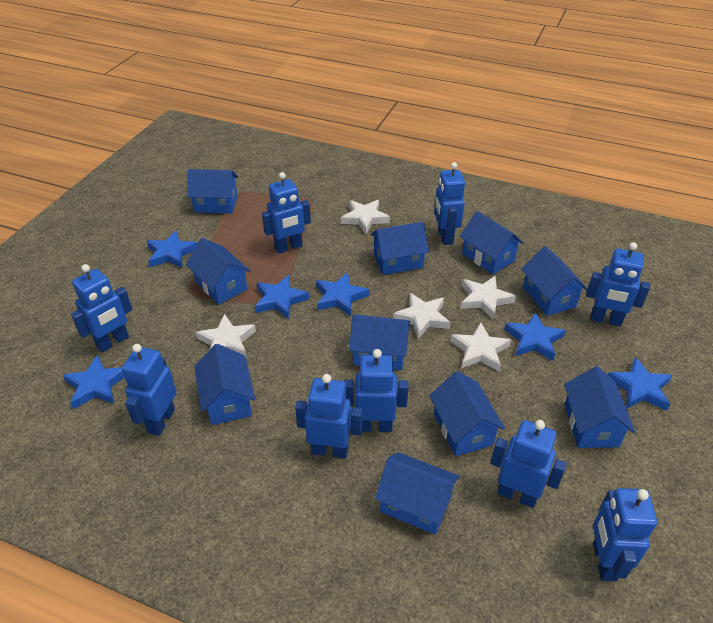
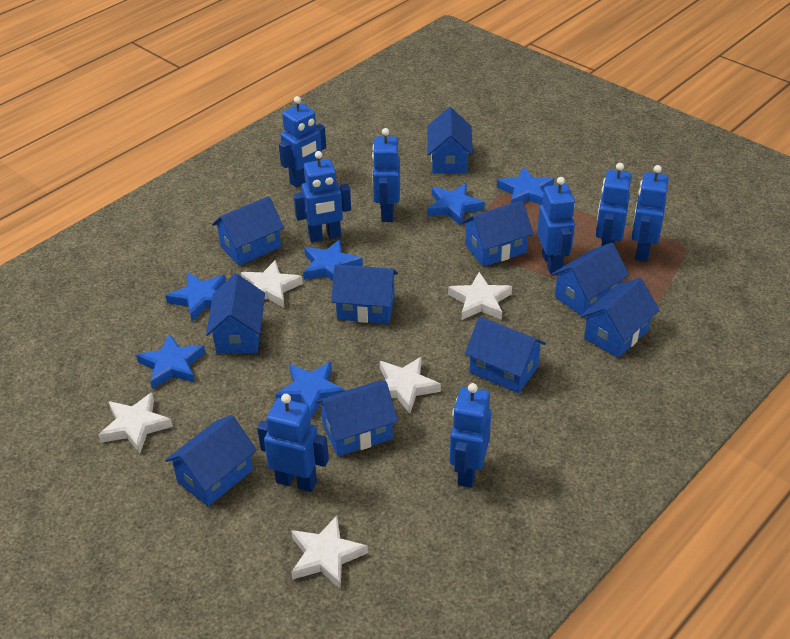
blue robot: 9 -> 8

